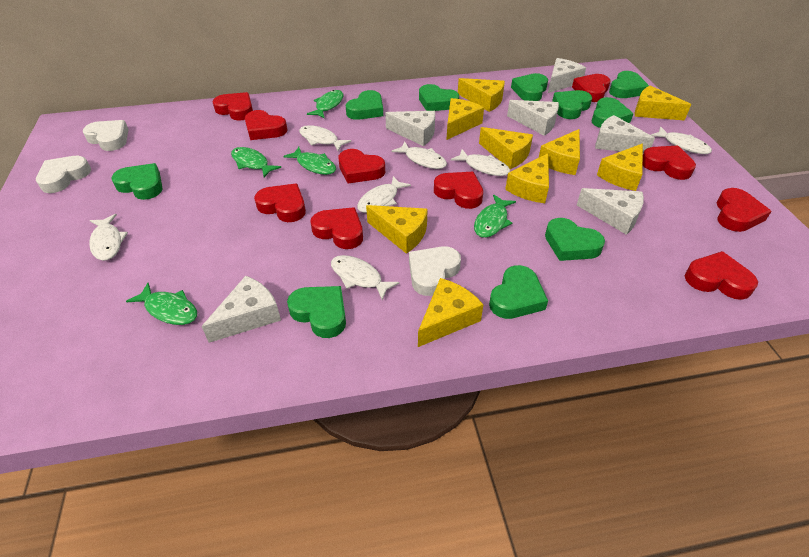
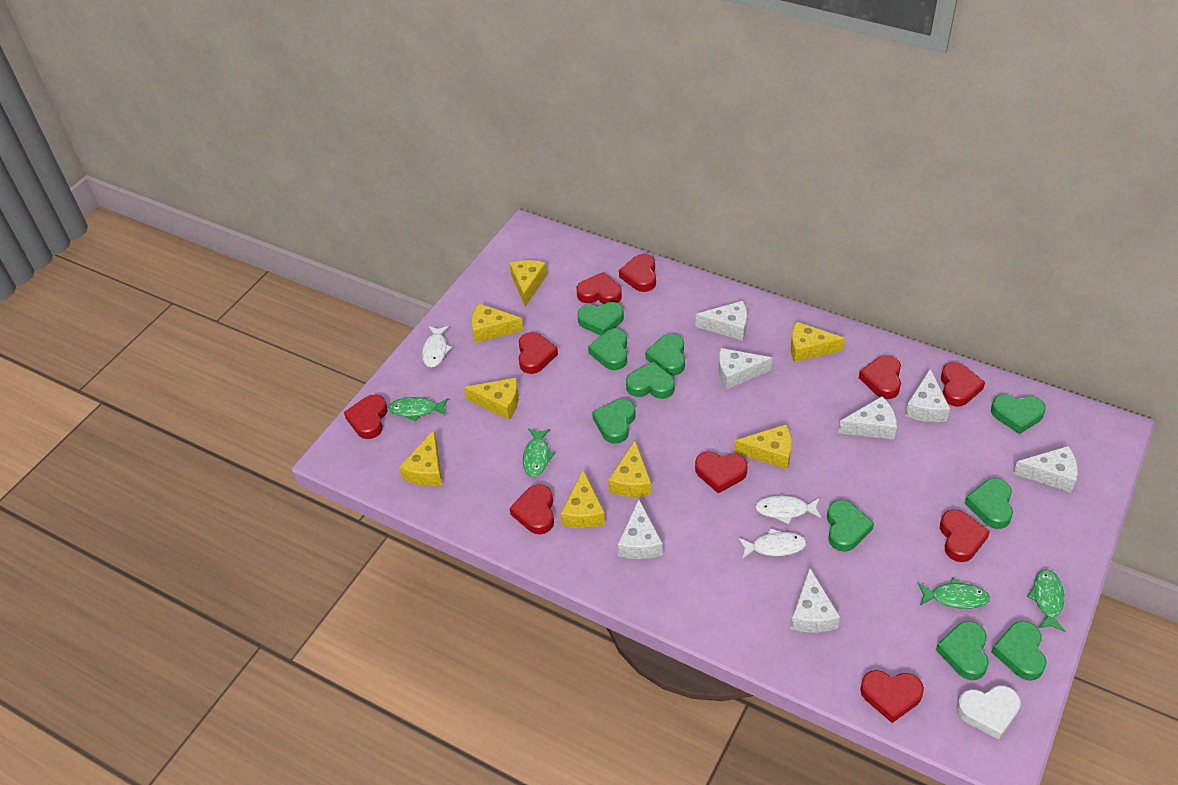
green fish: 5 -> 4
white cheese: 6 -> 7
white fish: 7 -> 3
white heart: 3 -> 1
yellow cheese: 9 -> 8

